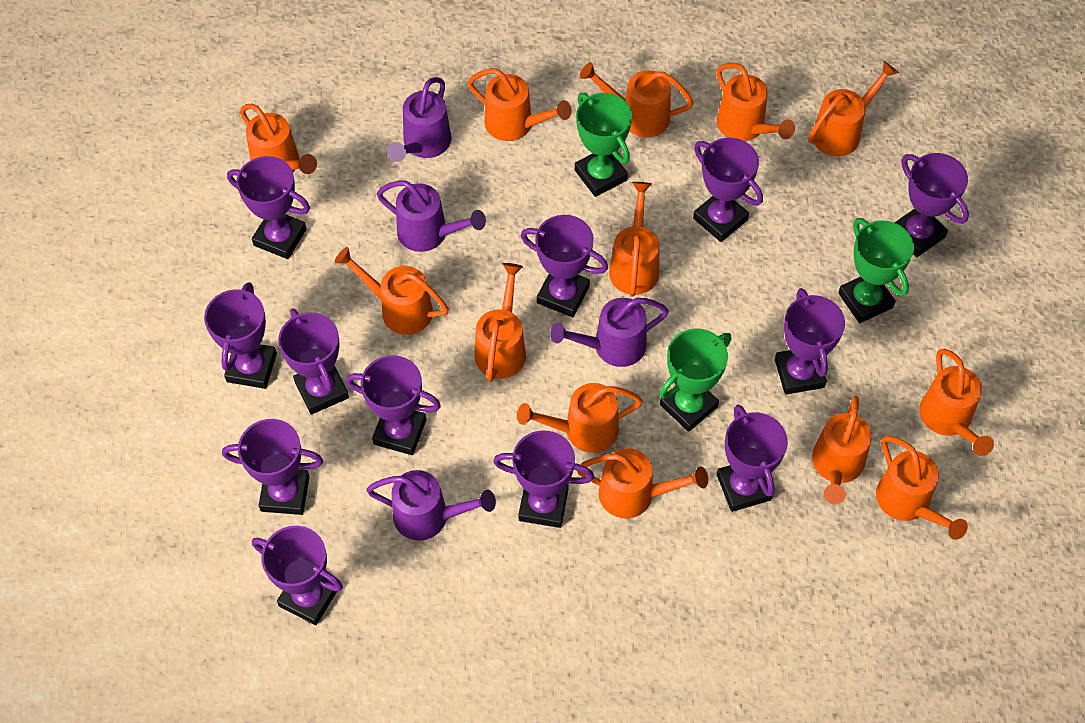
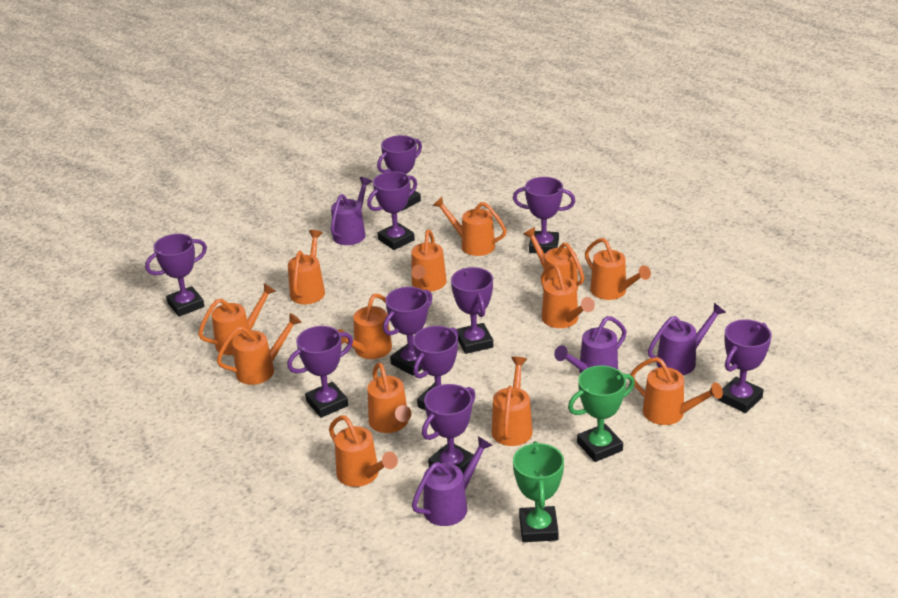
green trophy: 3 -> 2
purple trophy: 12 -> 10

